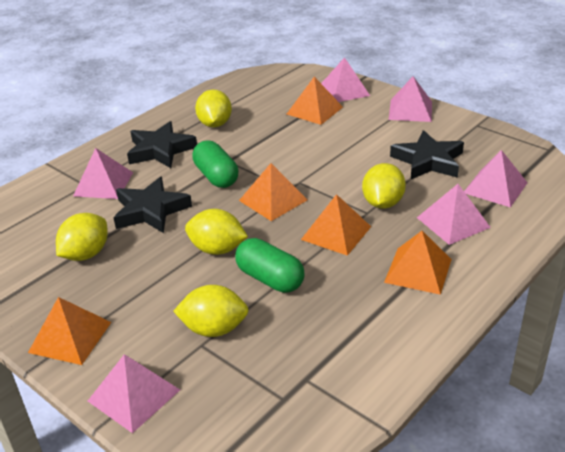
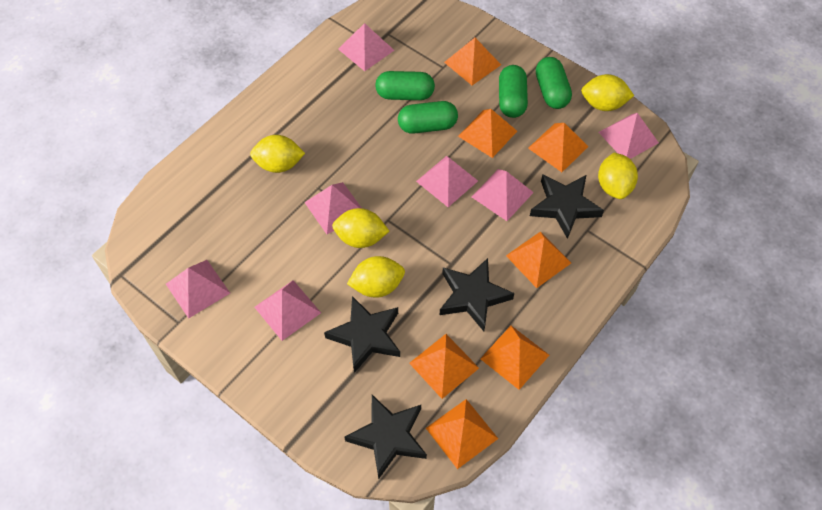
black star: 3 -> 4
green capsule: 2 -> 4
orange pyramid: 5 -> 7
pink pyramid: 6 -> 7

